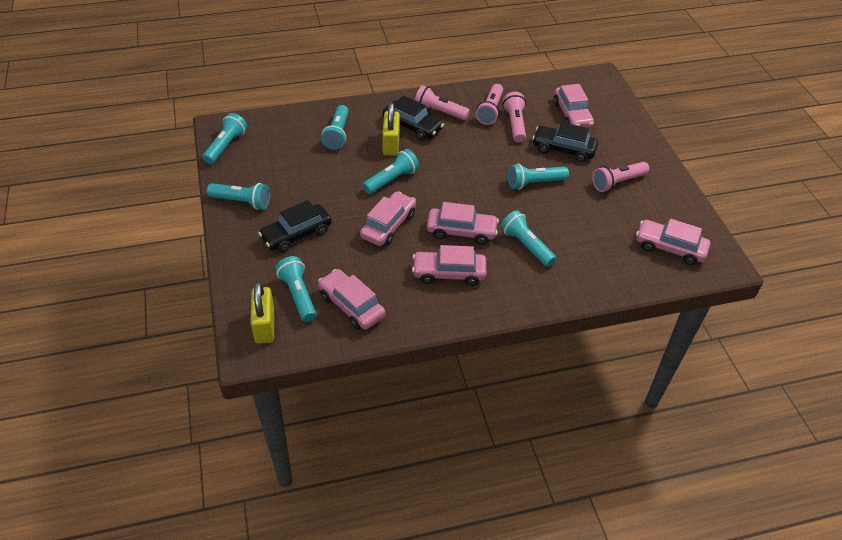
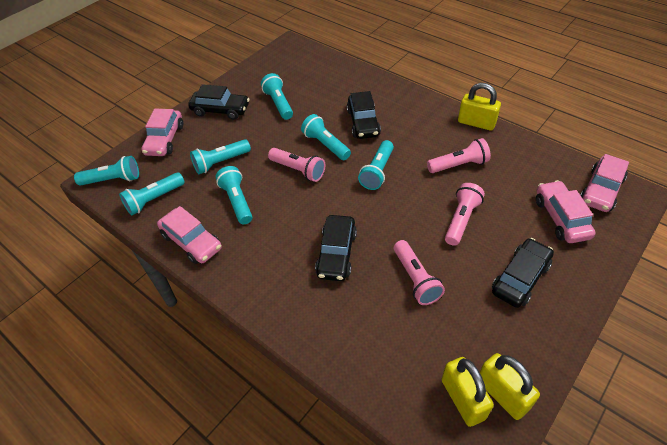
black car: 3 -> 4
pink car: 6 -> 4
yellow padlock: 2 -> 3

